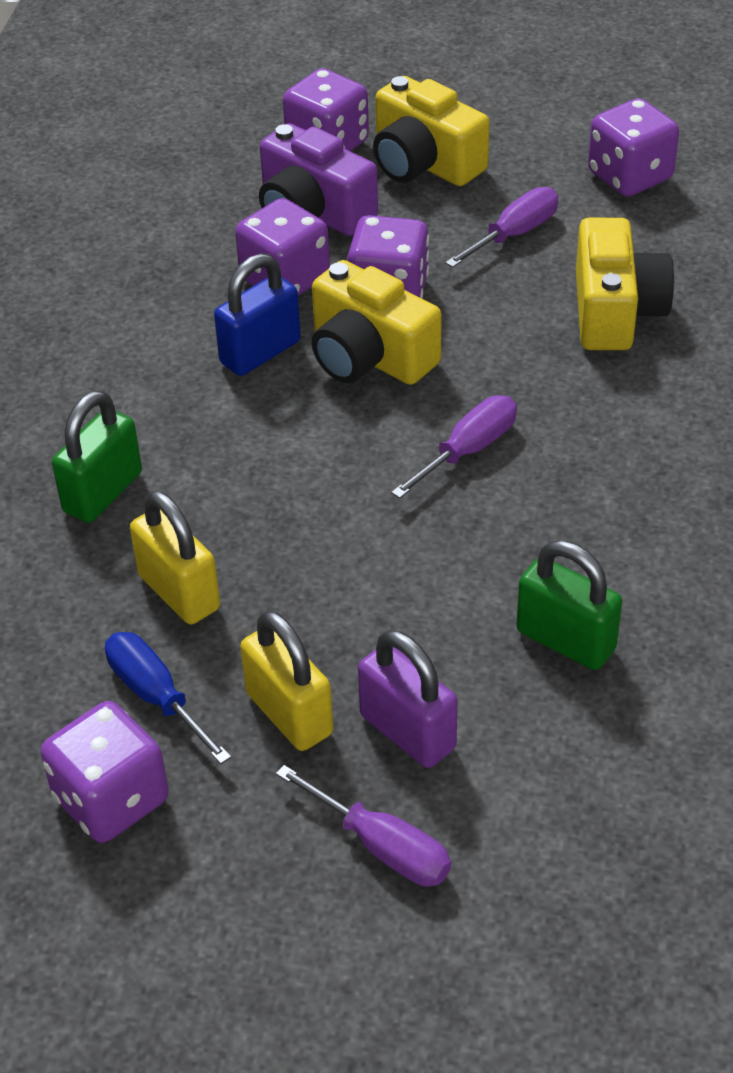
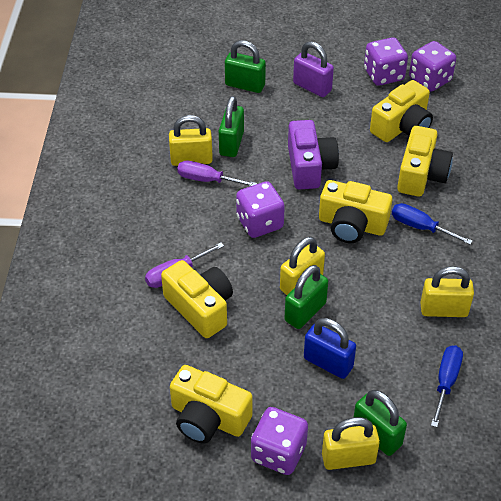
blue screwdriver: 1 -> 2
green padlock: 2 -> 4
purple dice: 5 -> 4
purple screwdriver: 3 -> 2
yellow camera: 3 -> 5
yellow padlock: 2 -> 4

